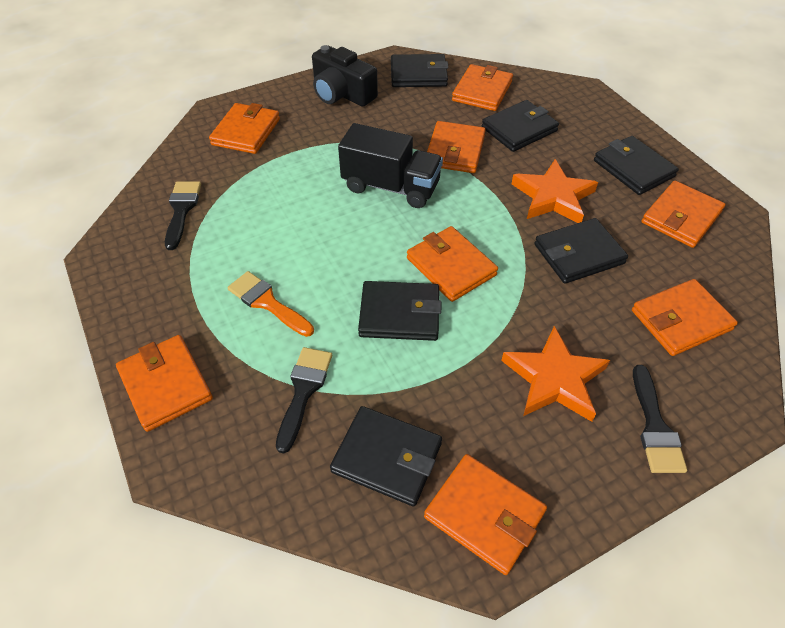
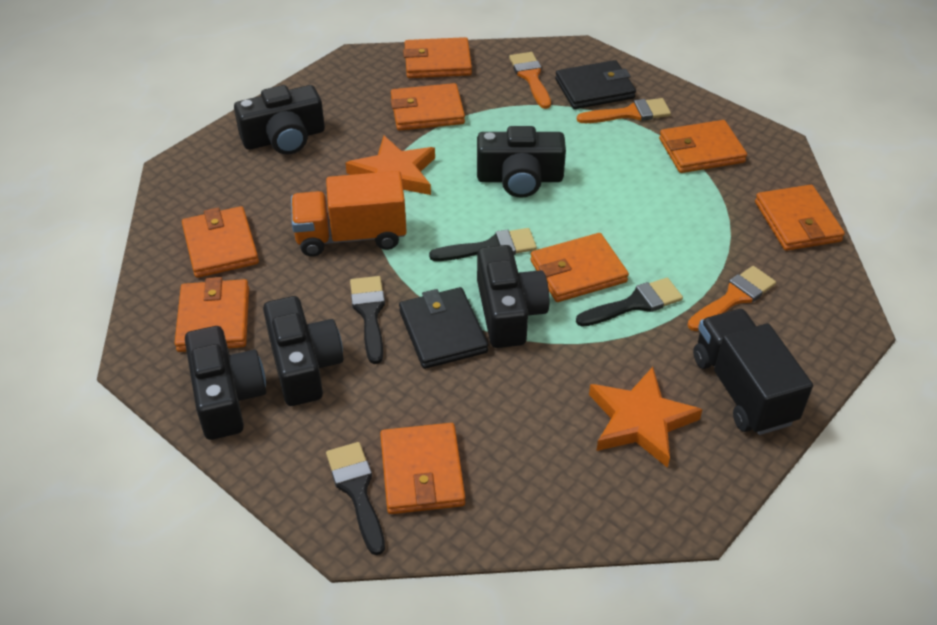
black brush: 3 -> 4
black camera: 1 -> 5
black wallet: 6 -> 2
orange brush: 1 -> 3
orange truck: 0 -> 1

